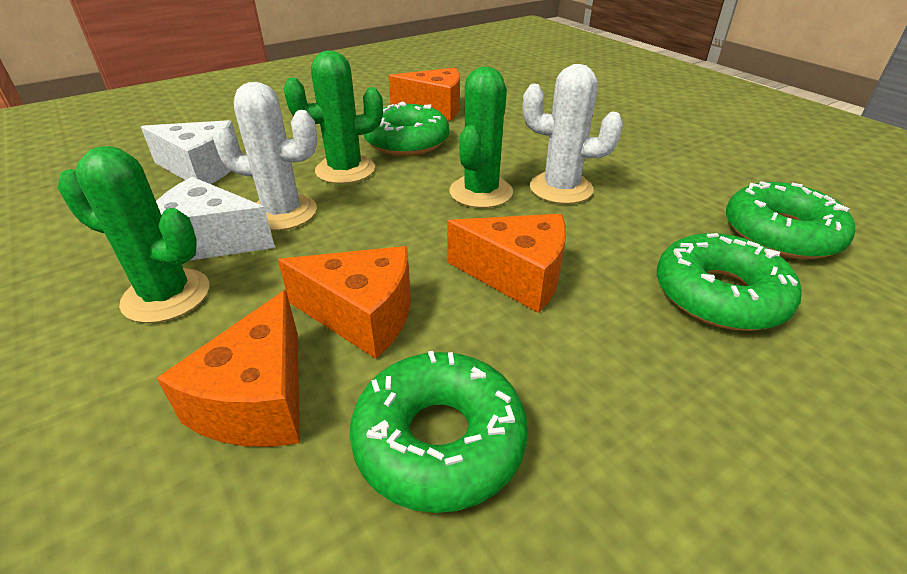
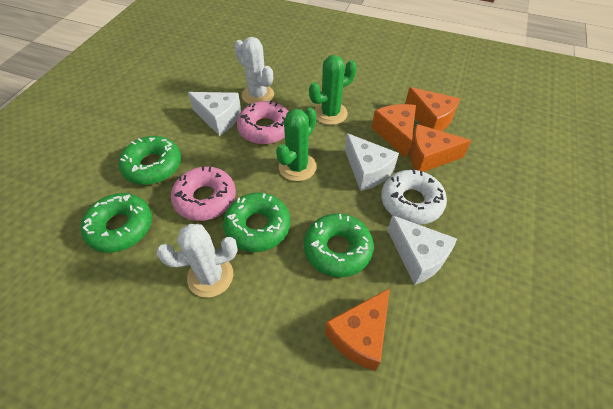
green cactus: 3 -> 2
pink donut: 0 -> 2
white cheese: 2 -> 3
white donut: 0 -> 1

